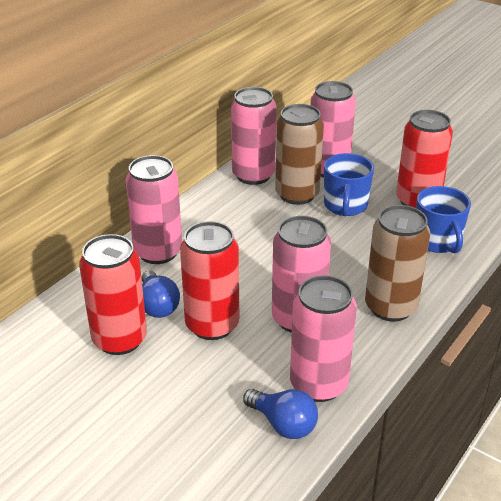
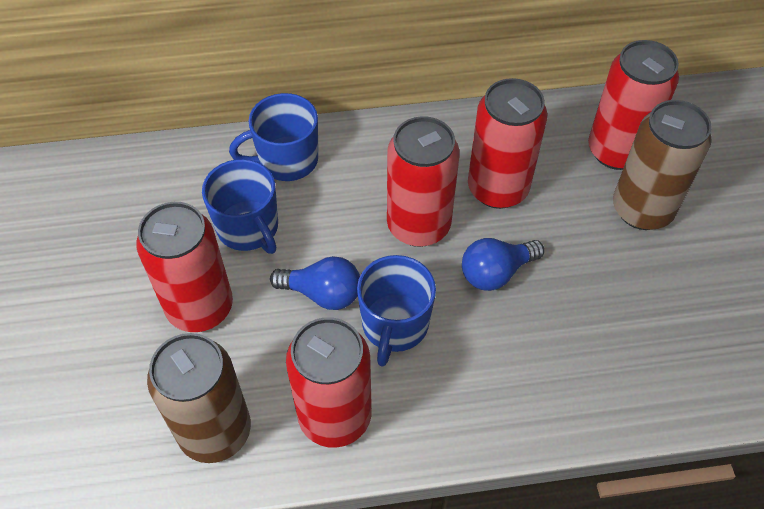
blue mug: 2 -> 3
pink can: 5 -> 0
red can: 3 -> 5

